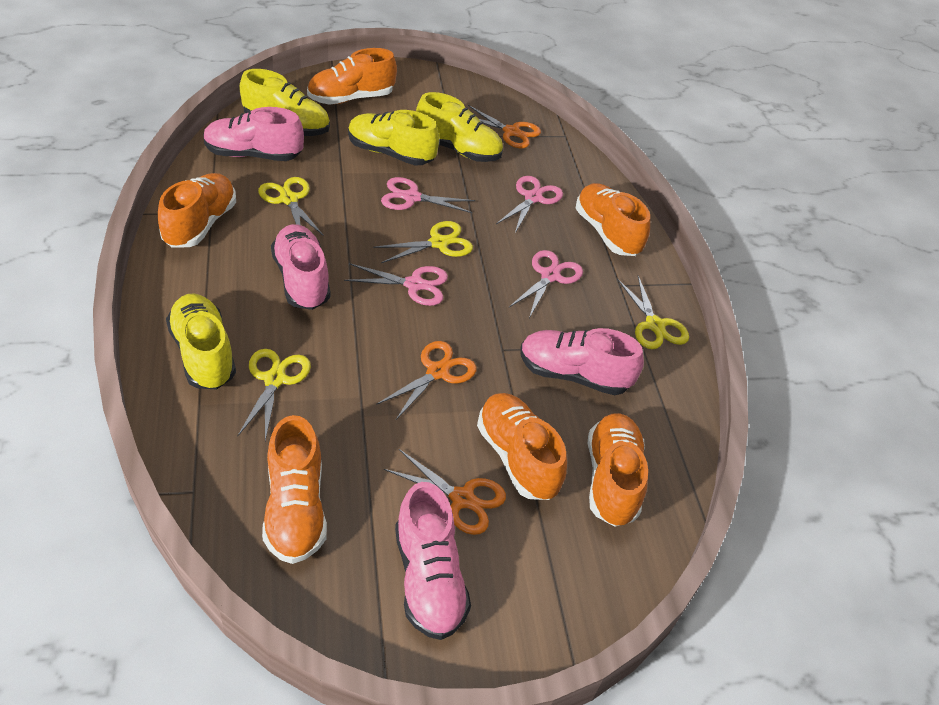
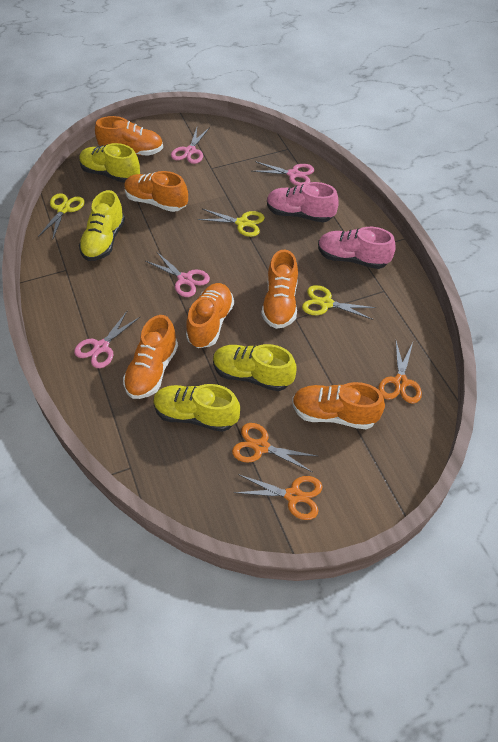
pink shoe: 4 -> 2
yellow scissors: 4 -> 3

